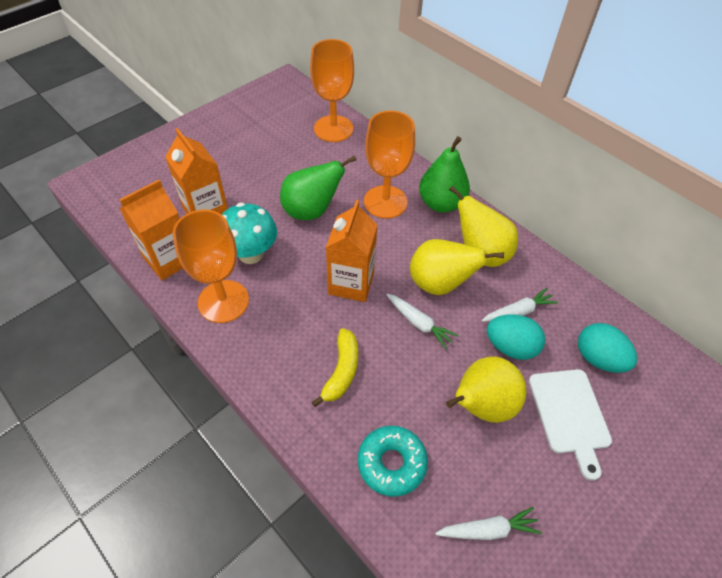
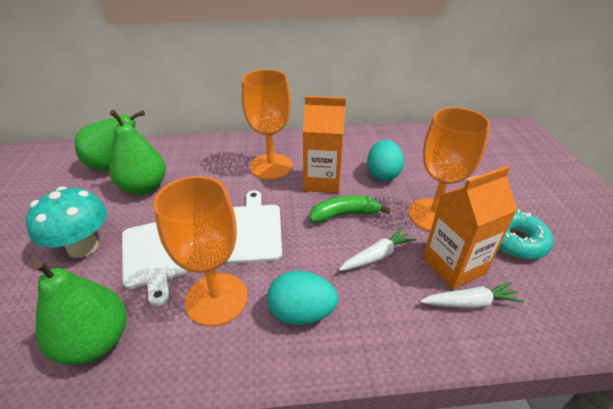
green banana: 0 -> 1
green pear: 2 -> 3
orange carton: 3 -> 2
white carrot: 3 -> 2
white cutting board: 1 -> 2
yellow banana: 1 -> 0
yellow pear: 3 -> 0

